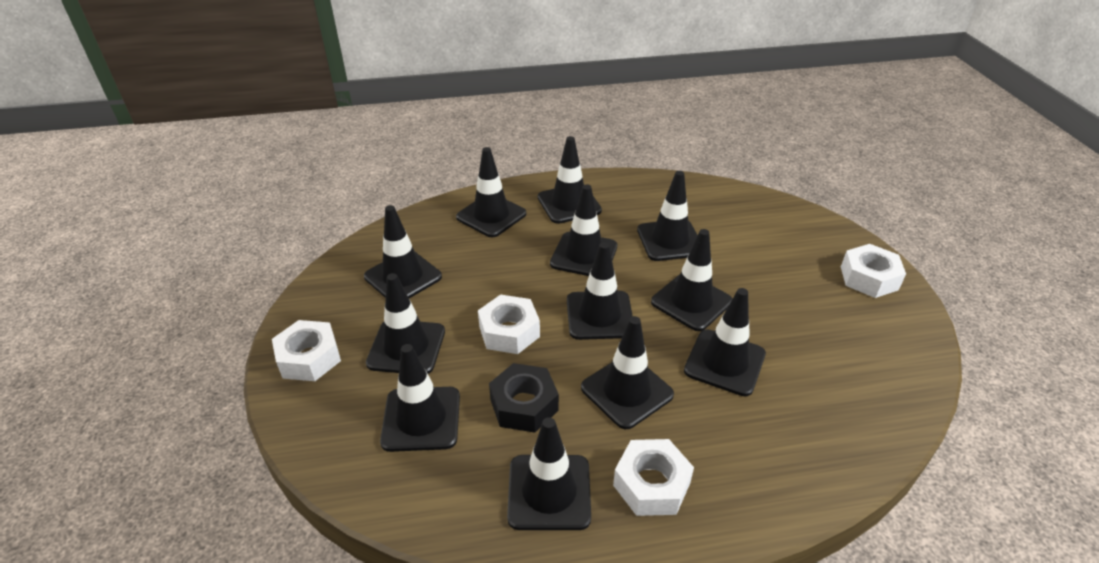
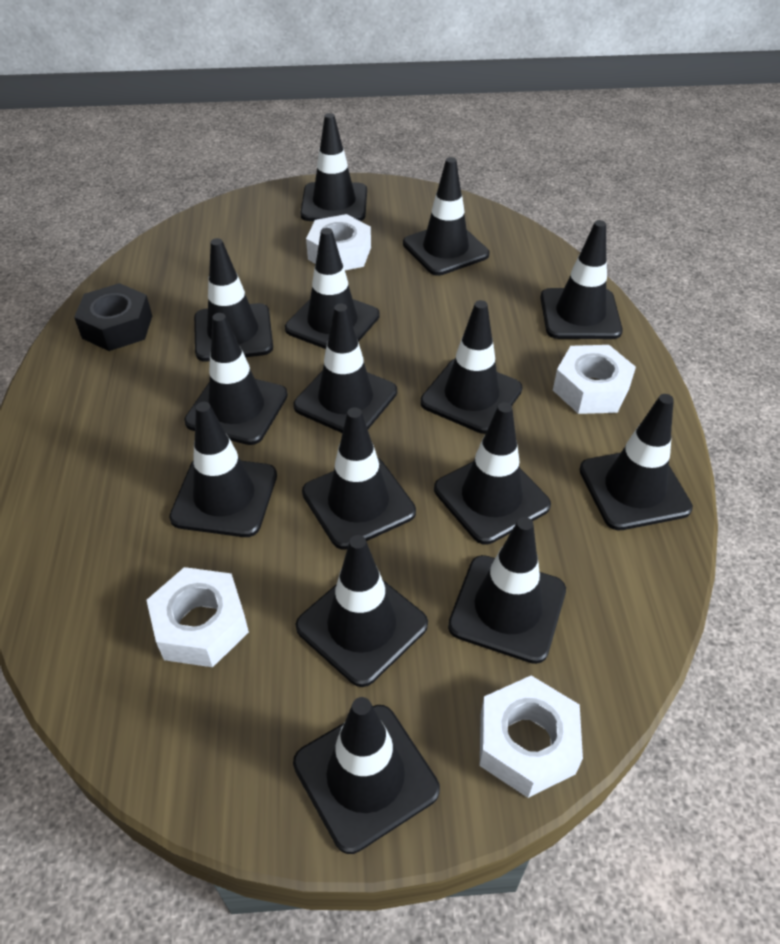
black traffic cone: 12 -> 15

